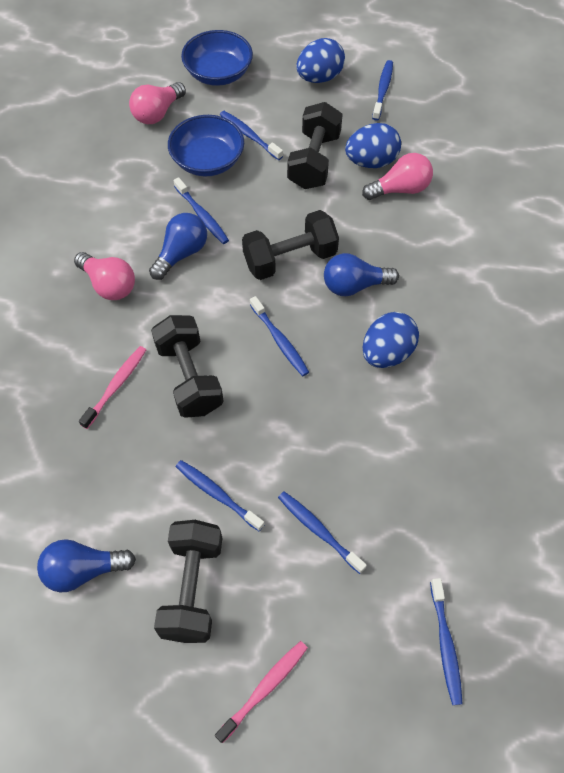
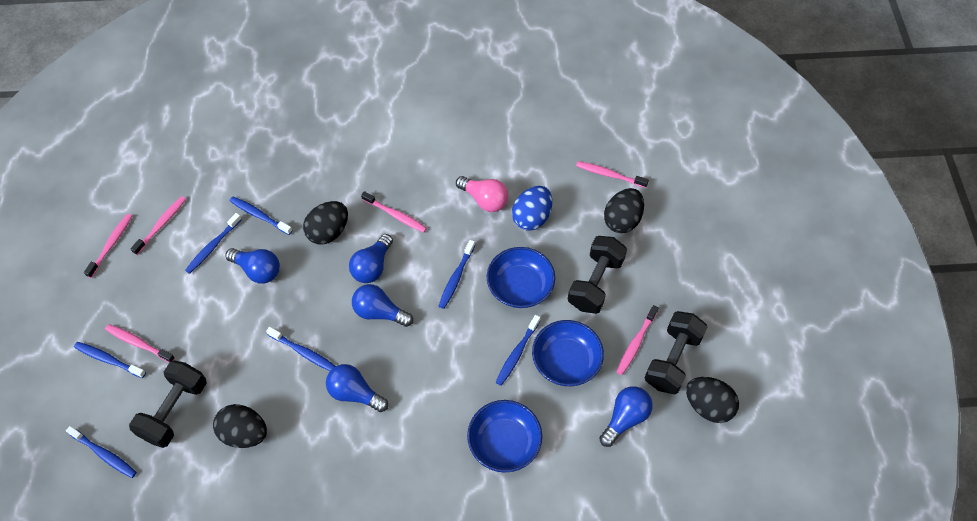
black dumbbell: 4 -> 3
black egg: 0 -> 4
blue bowl: 2 -> 3
blue egg: 3 -> 1
blue light bulb: 3 -> 5
pink light bulb: 3 -> 1
pink toothbrush: 2 -> 6

